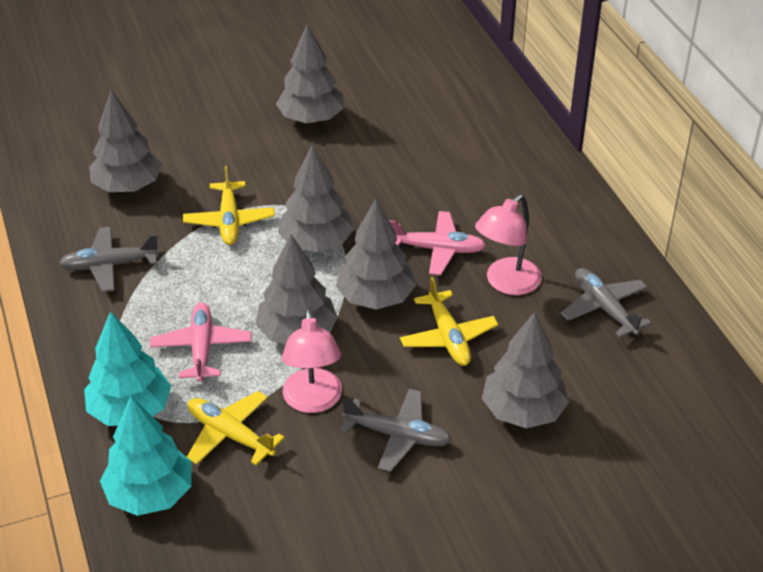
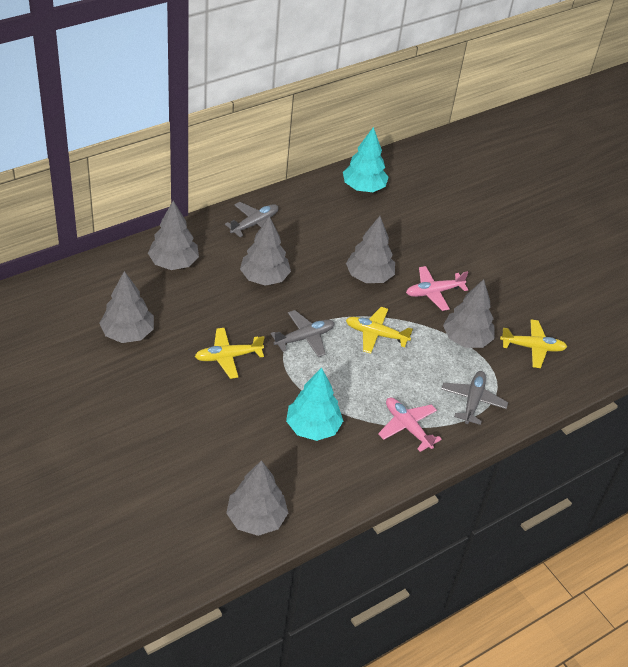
pink lamp: 2 -> 0

